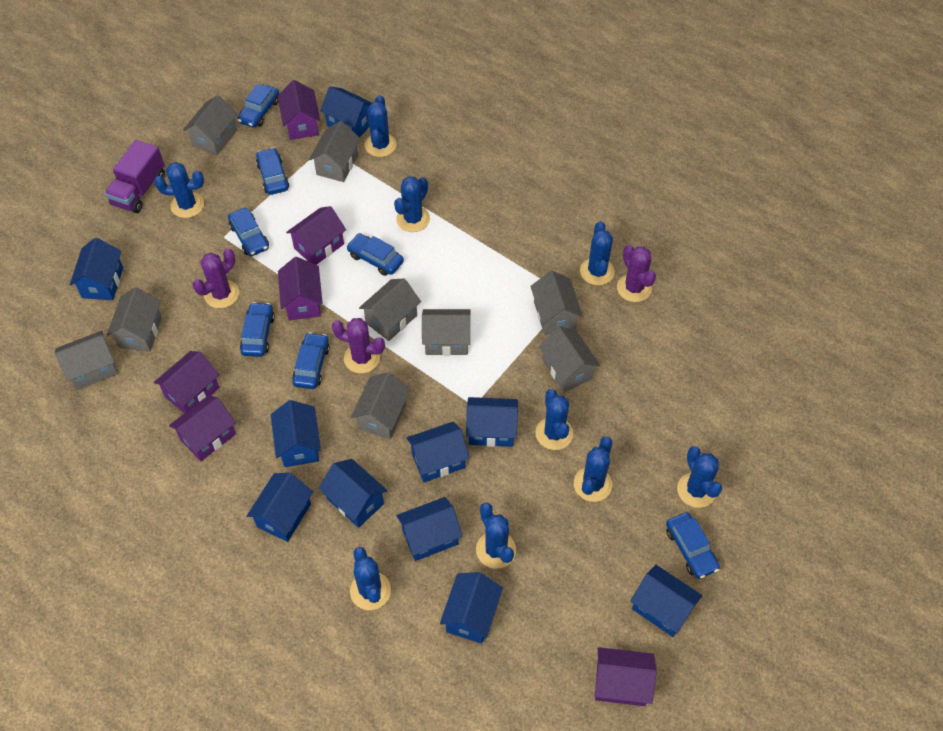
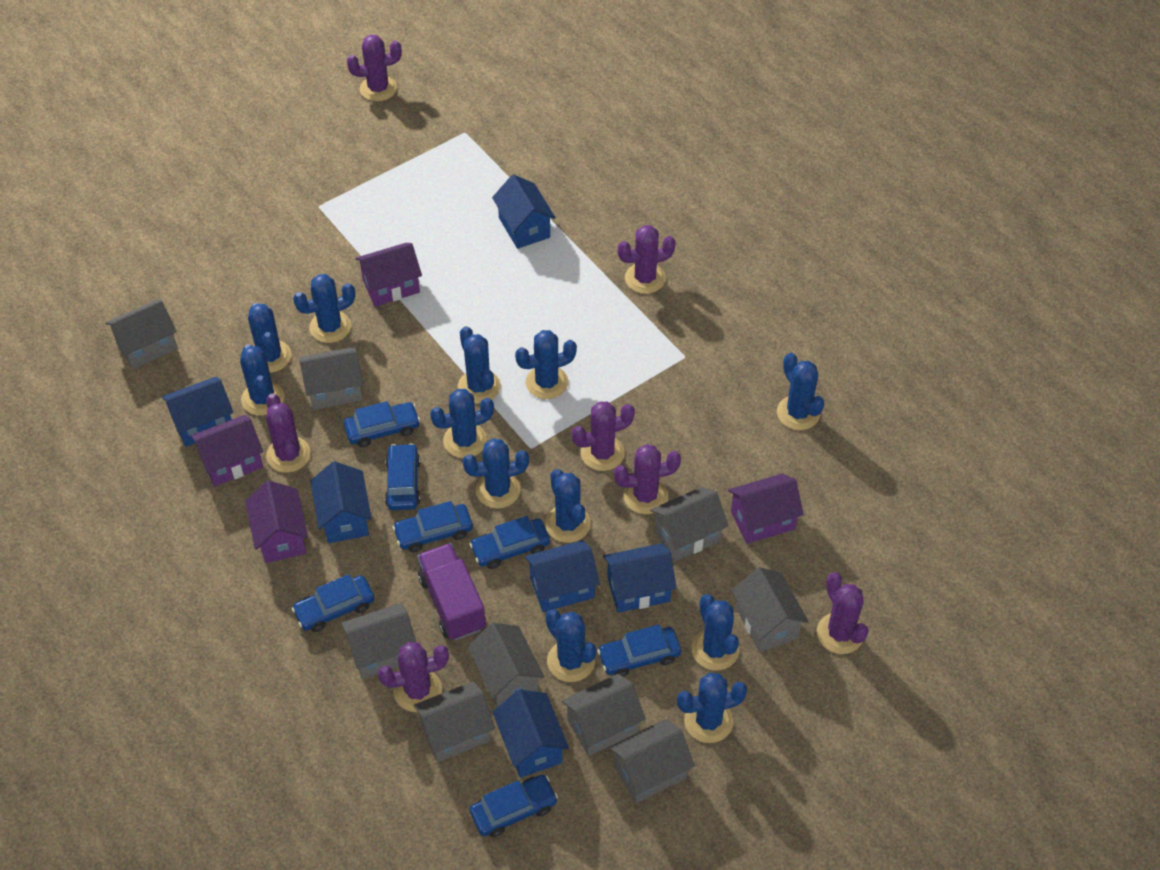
blue cactus: 9 -> 12
blue house: 10 -> 6
purple cactus: 3 -> 7
purple house: 6 -> 4

